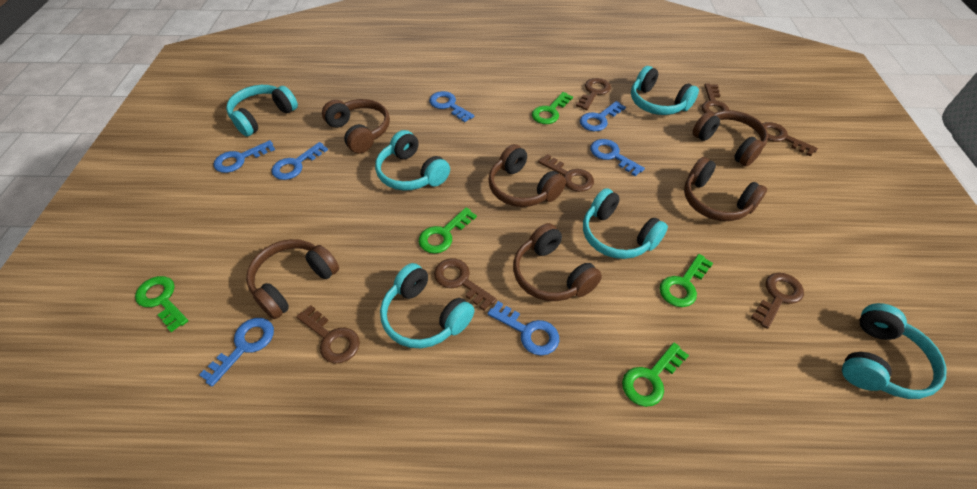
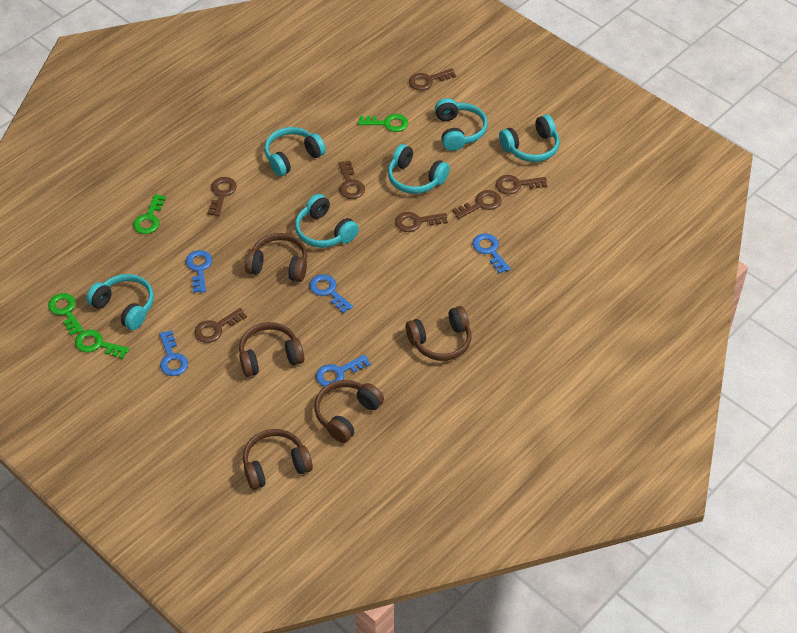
blue key: 7 -> 5
brown headphones: 6 -> 5
green key: 5 -> 4

